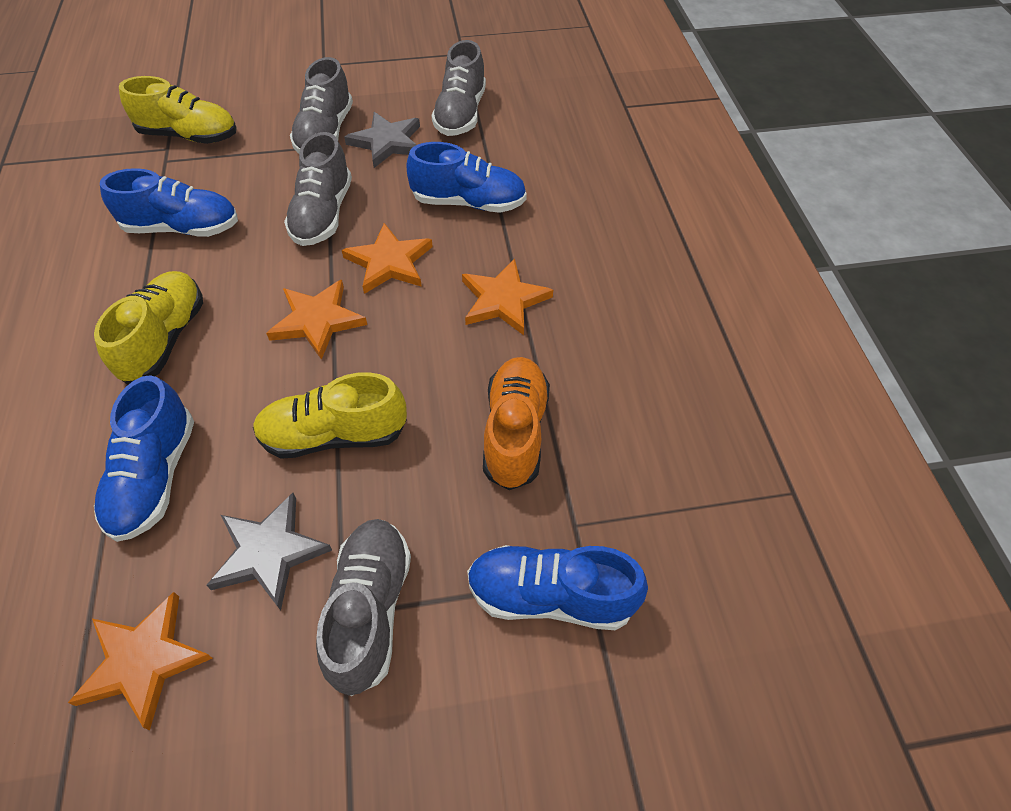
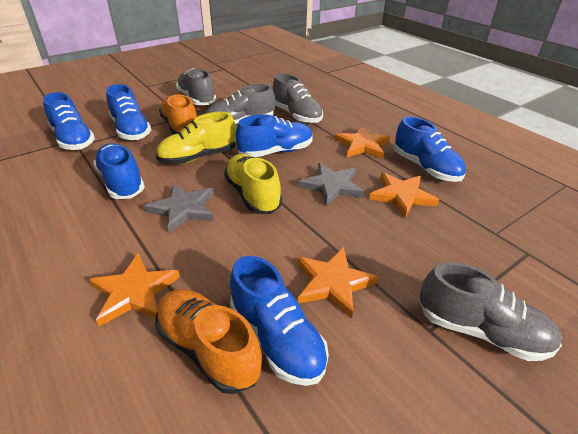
blue shoe: 4 -> 6
orange shoe: 1 -> 2
yellow shoe: 3 -> 2

